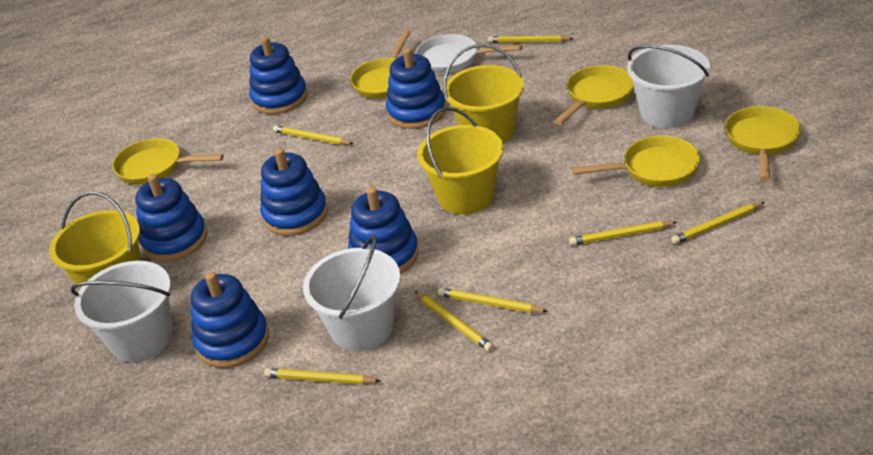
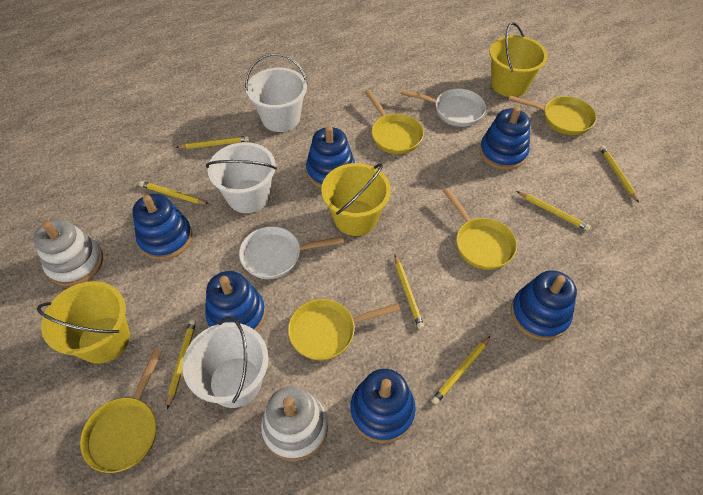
white pan: 1 -> 2
white stacking toy: 0 -> 2

